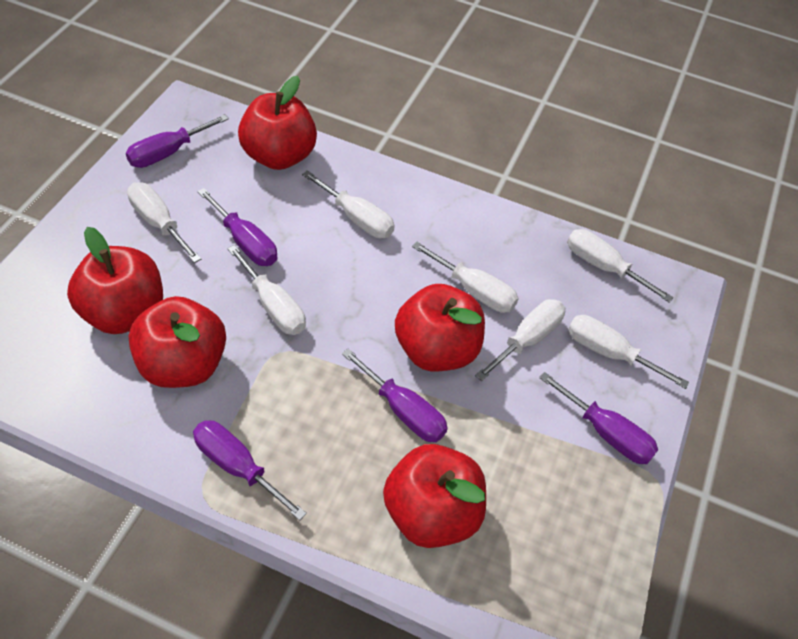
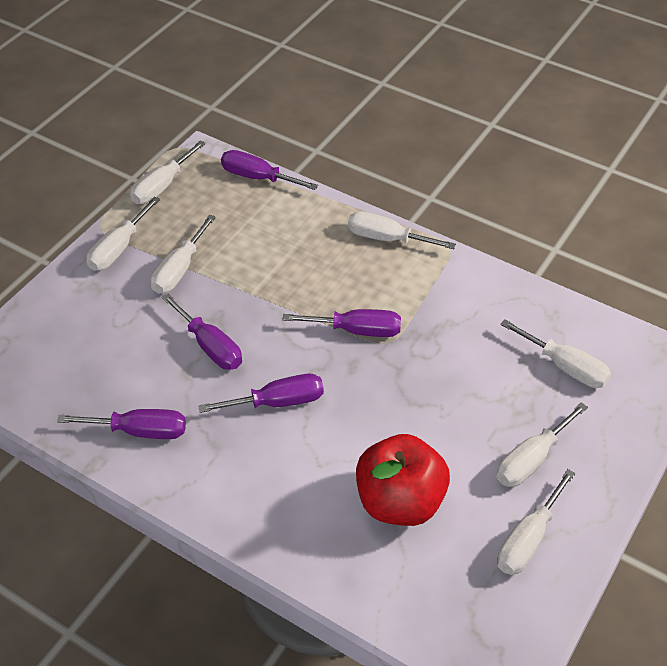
red apple: 5 -> 1

